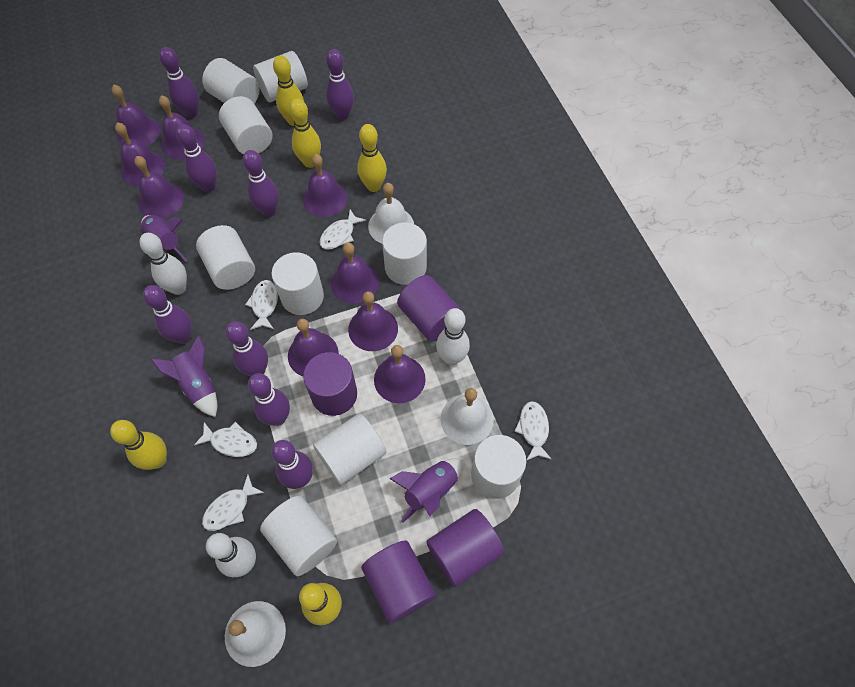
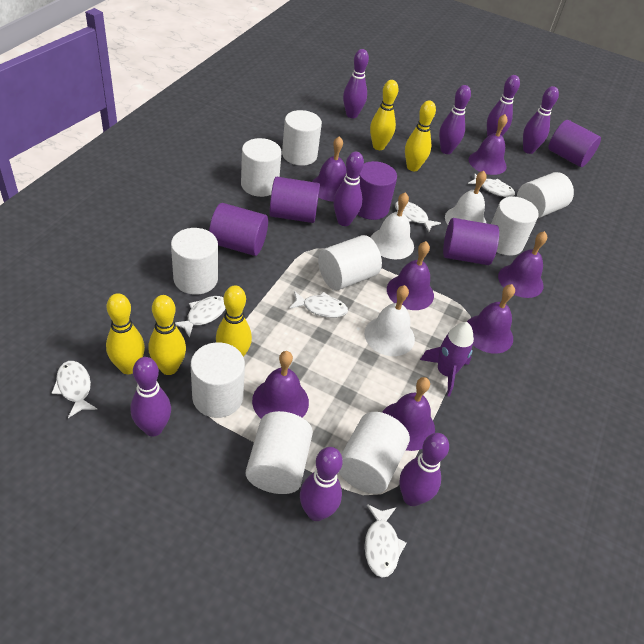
purple bell: 9 -> 7
purple cylinder: 4 -> 5
purple rocket: 3 -> 1
white bowling pin: 3 -> 0
white fish: 5 -> 6

